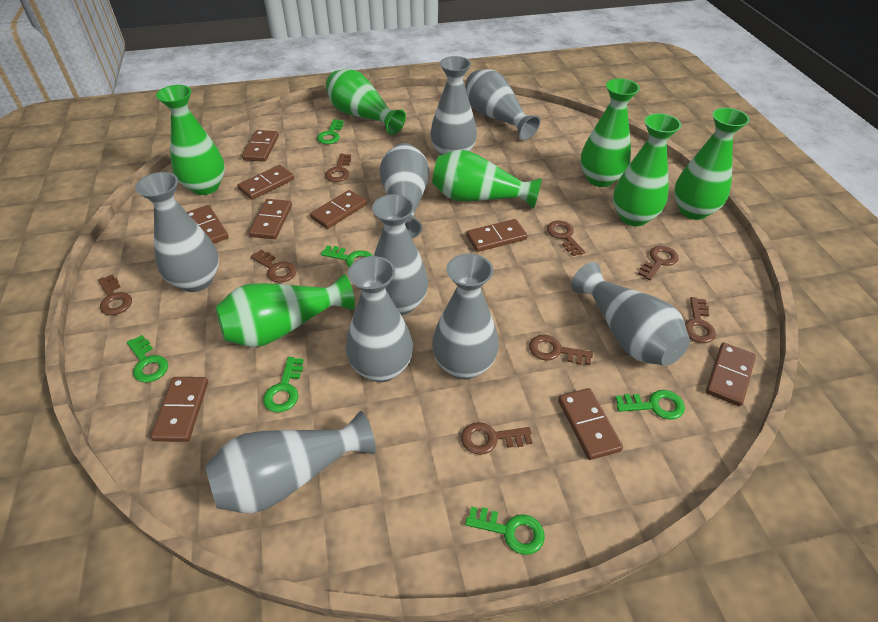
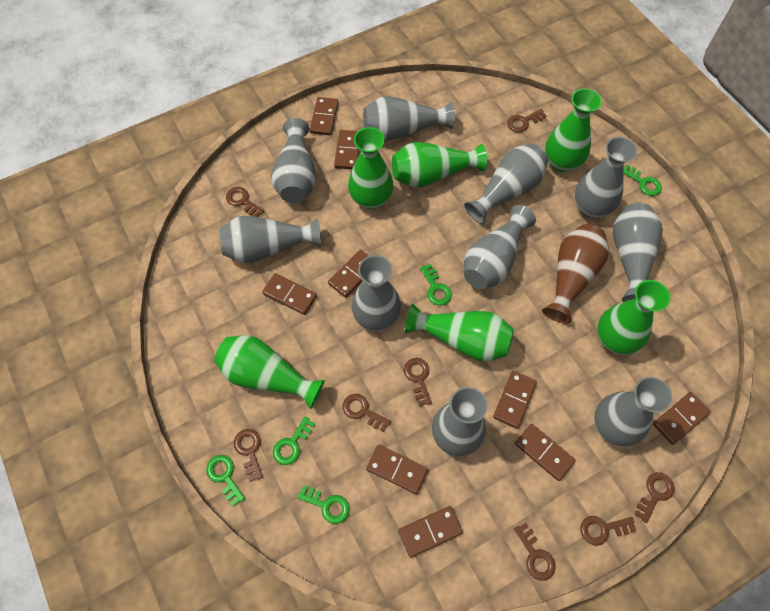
brown vase: 0 -> 1
green key: 6 -> 5
green vase: 7 -> 6
grey vase: 9 -> 10

